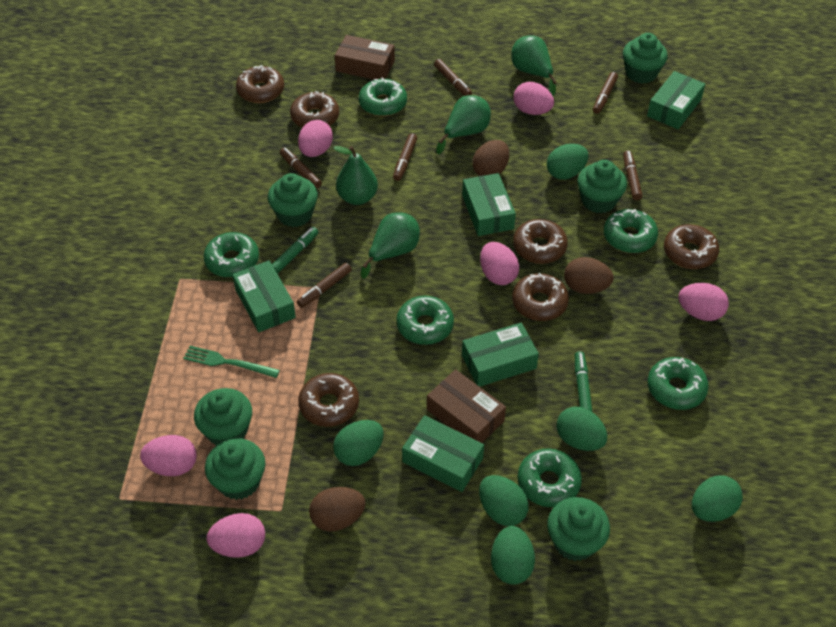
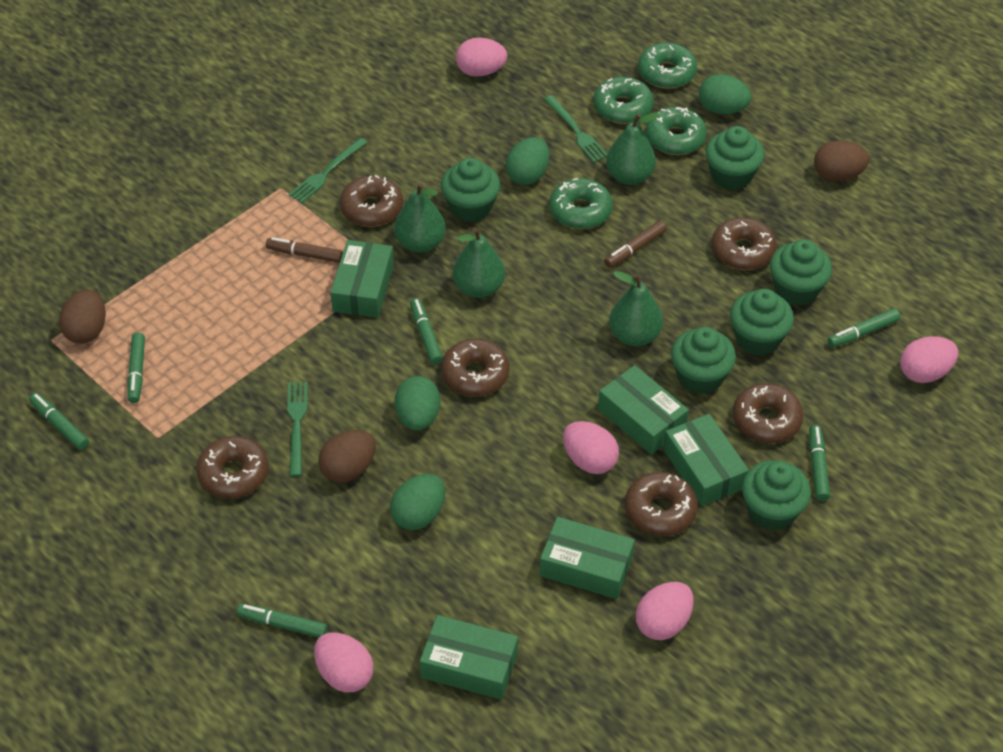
brown box: 2 -> 0
brown marker: 6 -> 2
green donut: 6 -> 4
green egg: 6 -> 4
green fork: 1 -> 3
green marker: 2 -> 6
pink egg: 6 -> 5

